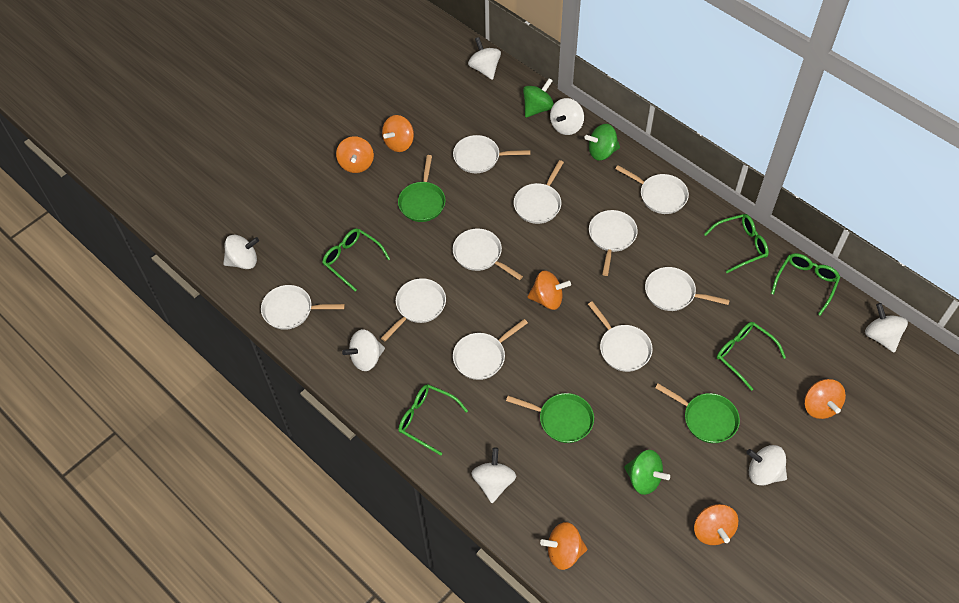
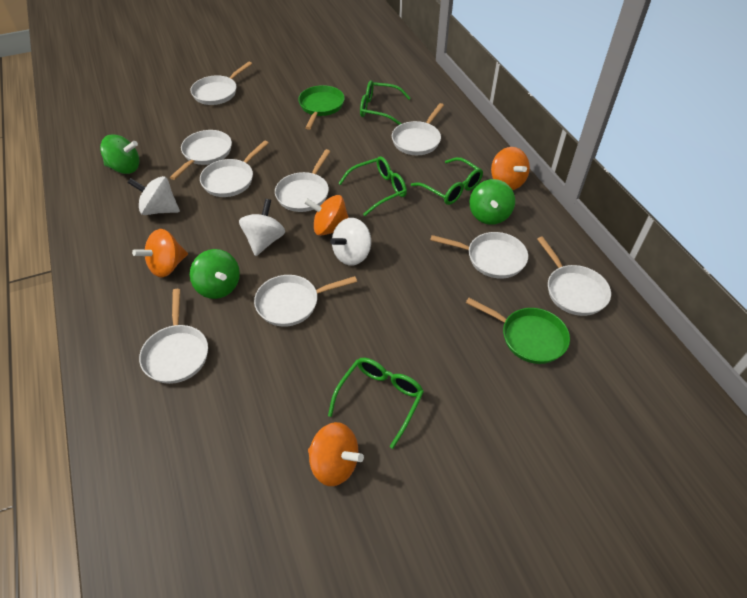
green glasses: 5 -> 4
green pan: 3 -> 2
orange spinning top: 6 -> 4
white pan: 10 -> 9
white spinning top: 7 -> 3

